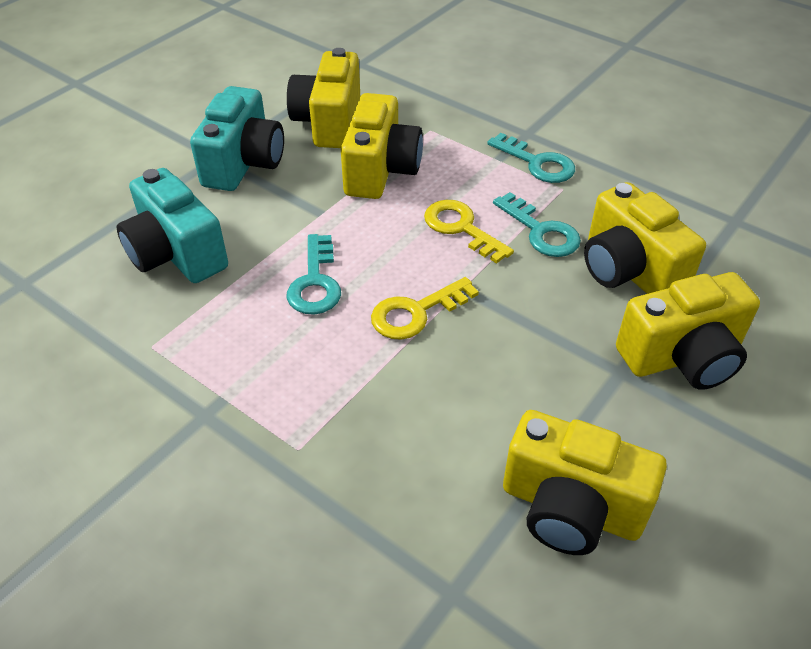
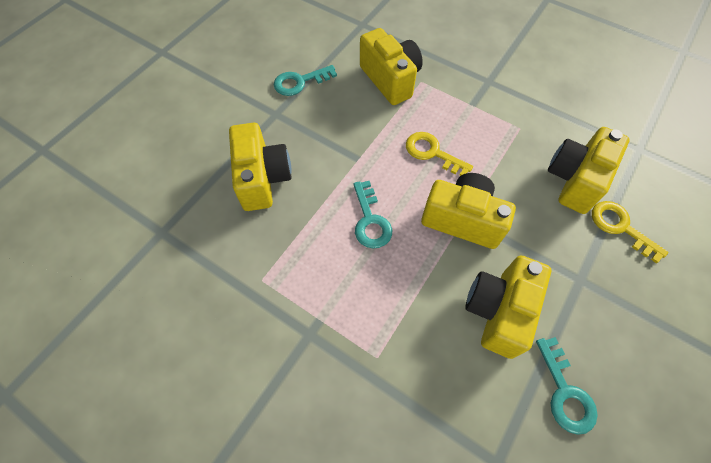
turquoise camera: 2 -> 0

